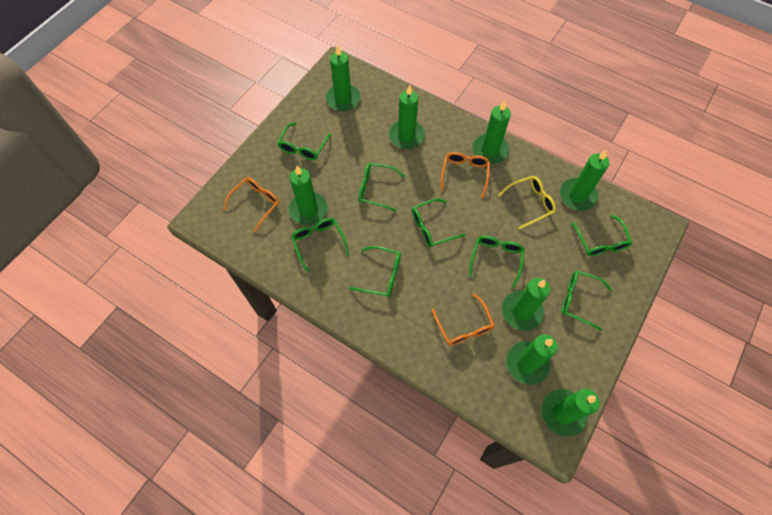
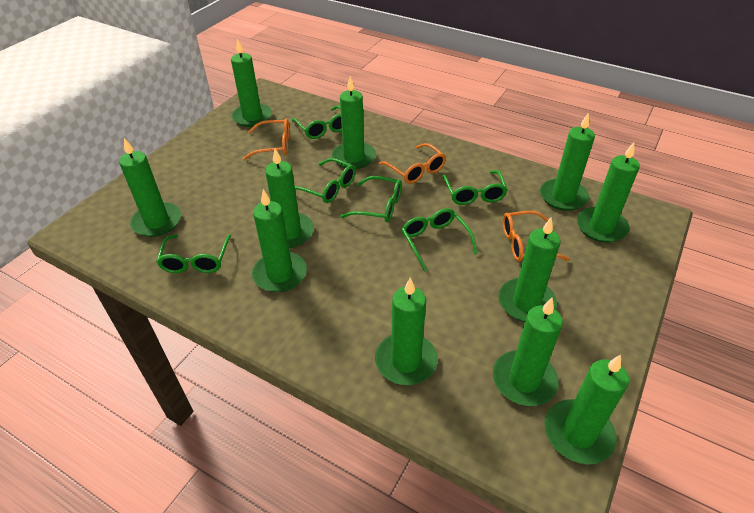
green candle: 8 -> 11
green glasses: 8 -> 6
yellow glasses: 1 -> 0

